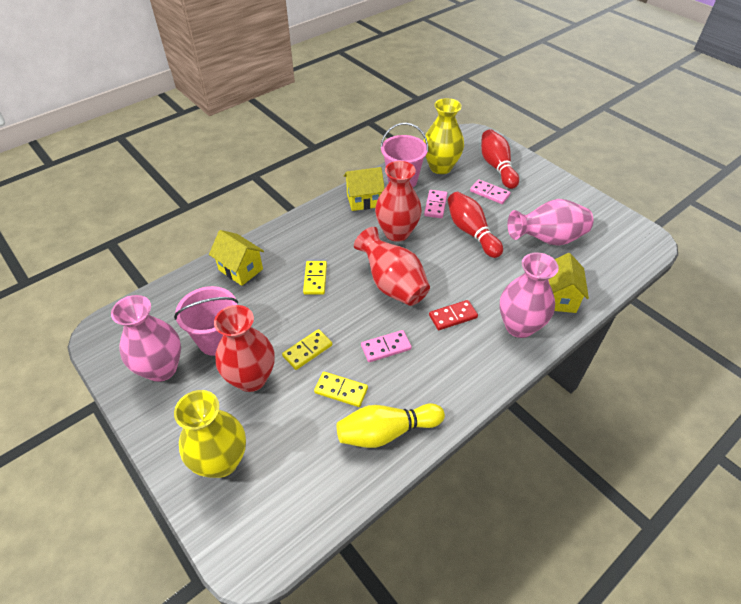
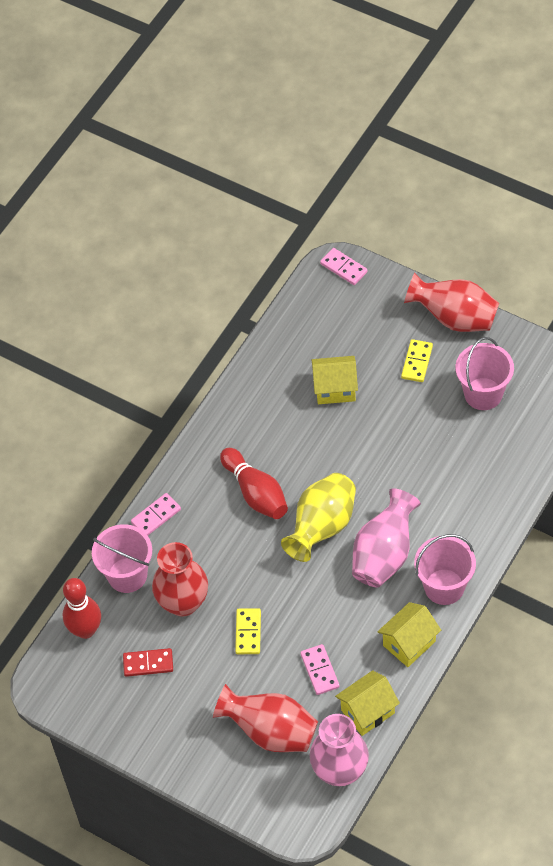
pink bucket: 2 -> 3
pink vase: 3 -> 2
yellow bowling pin: 1 -> 0
yellow domino: 3 -> 2
yellow vase: 2 -> 1

